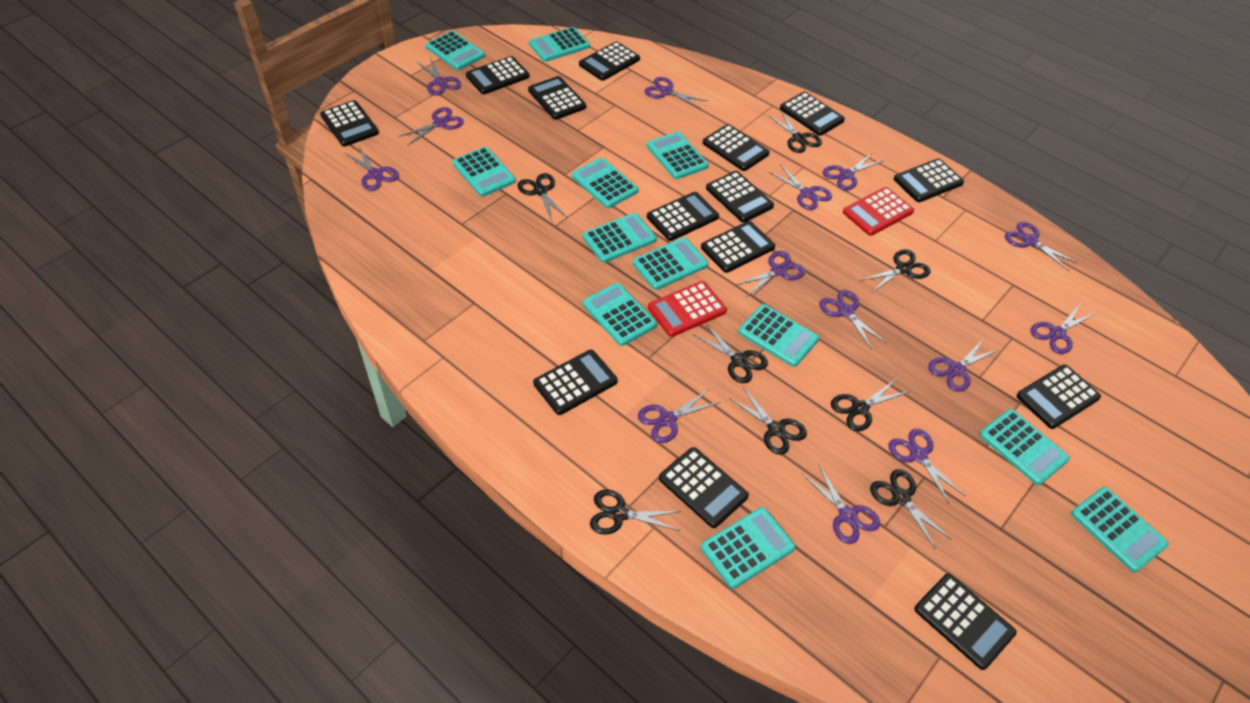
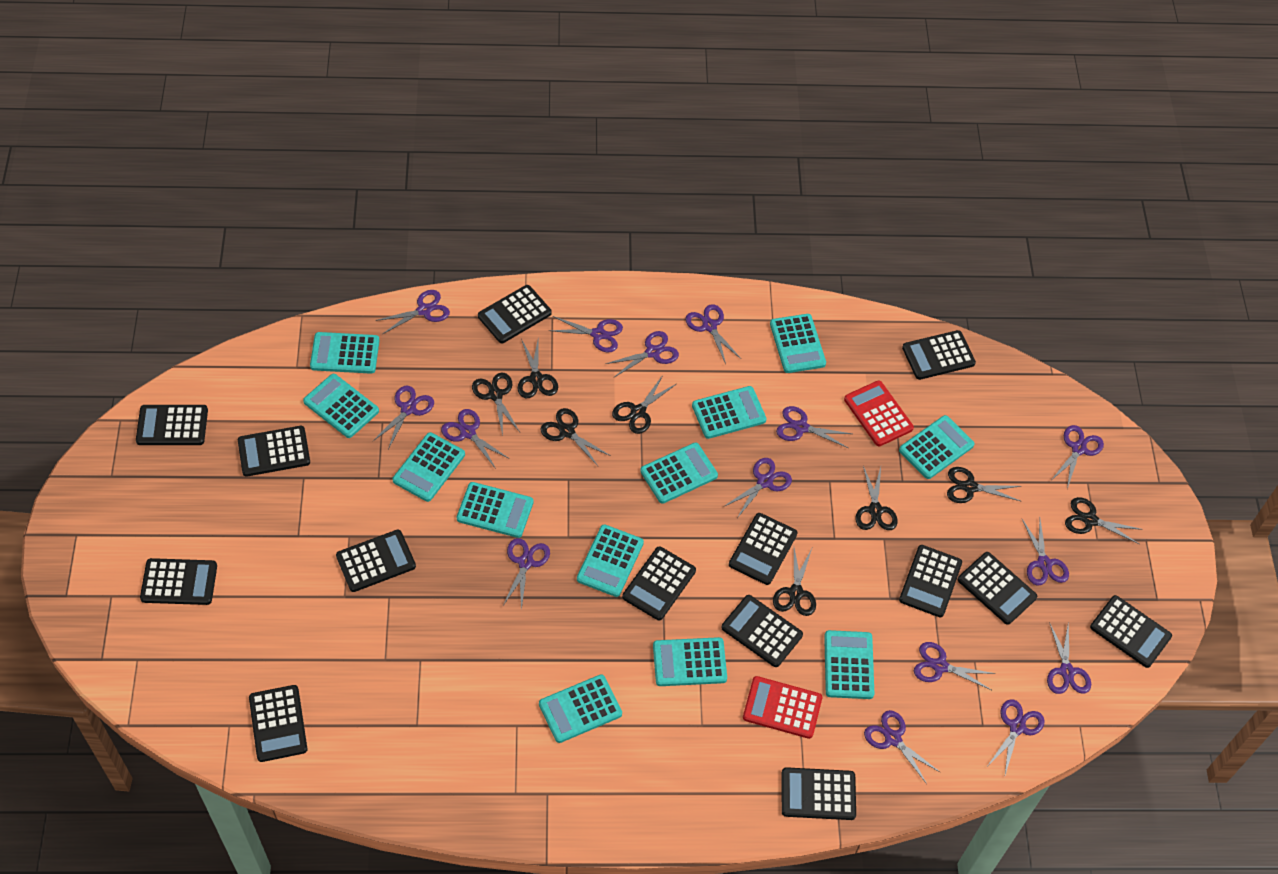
purple scissors: 14 -> 15

